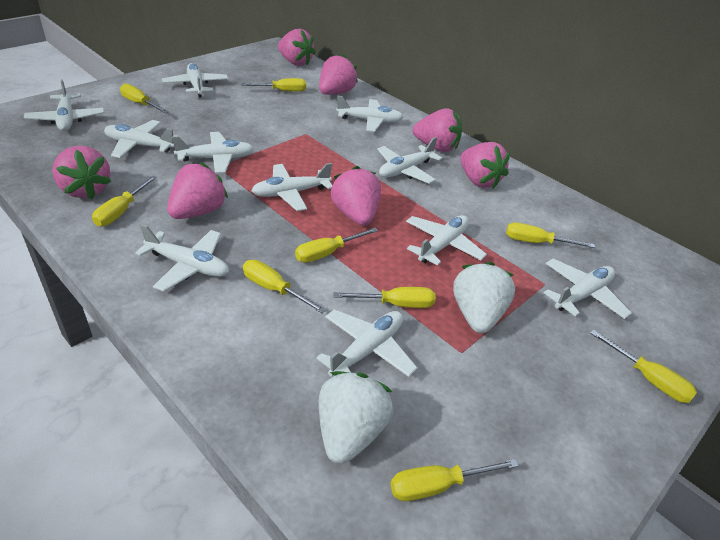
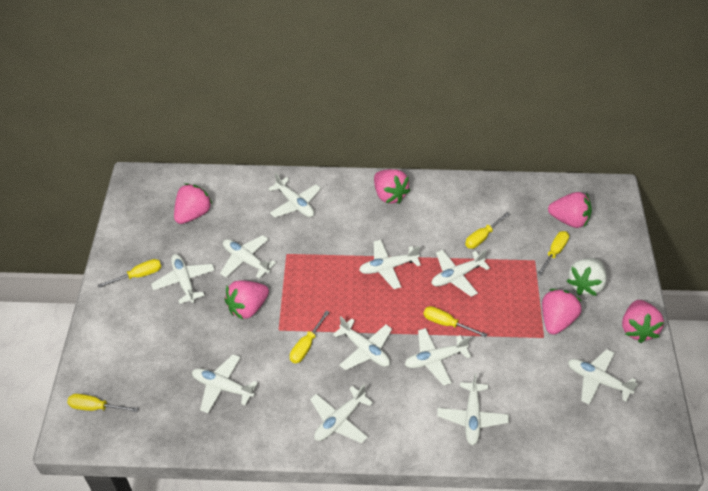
pink strawberry: 7 -> 6
white strawberry: 2 -> 1
yellow screwdriver: 9 -> 6

